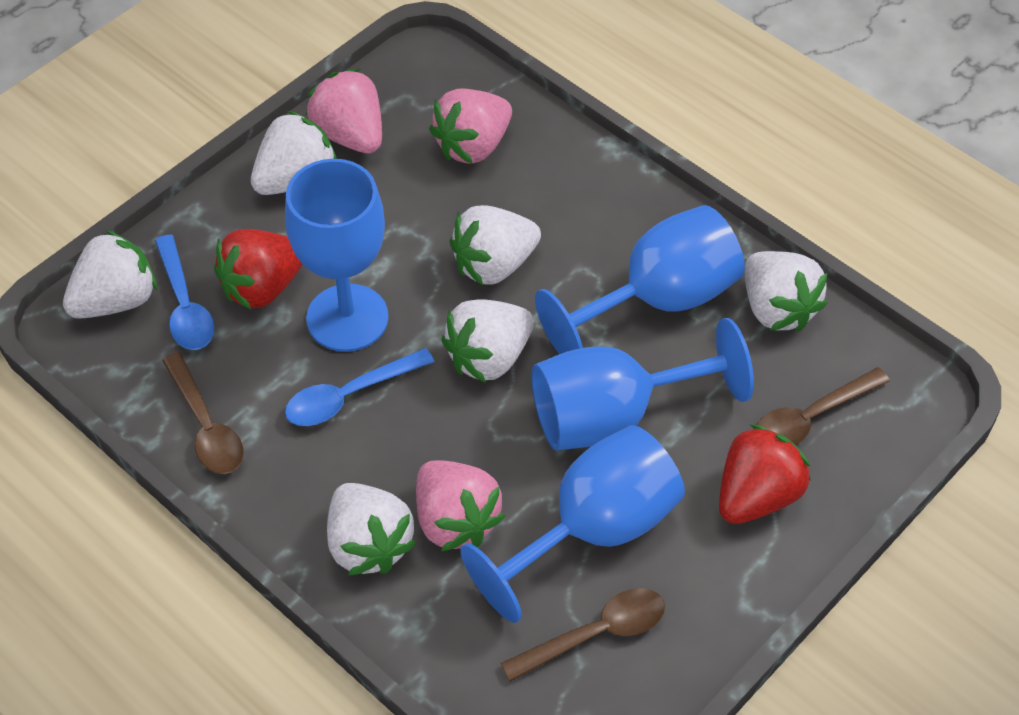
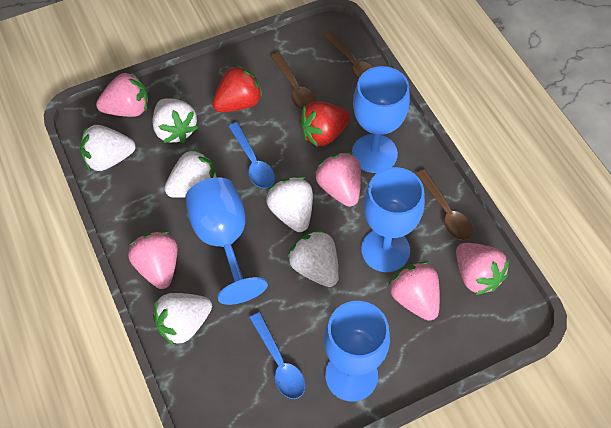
pink strawberry: 3 -> 5

